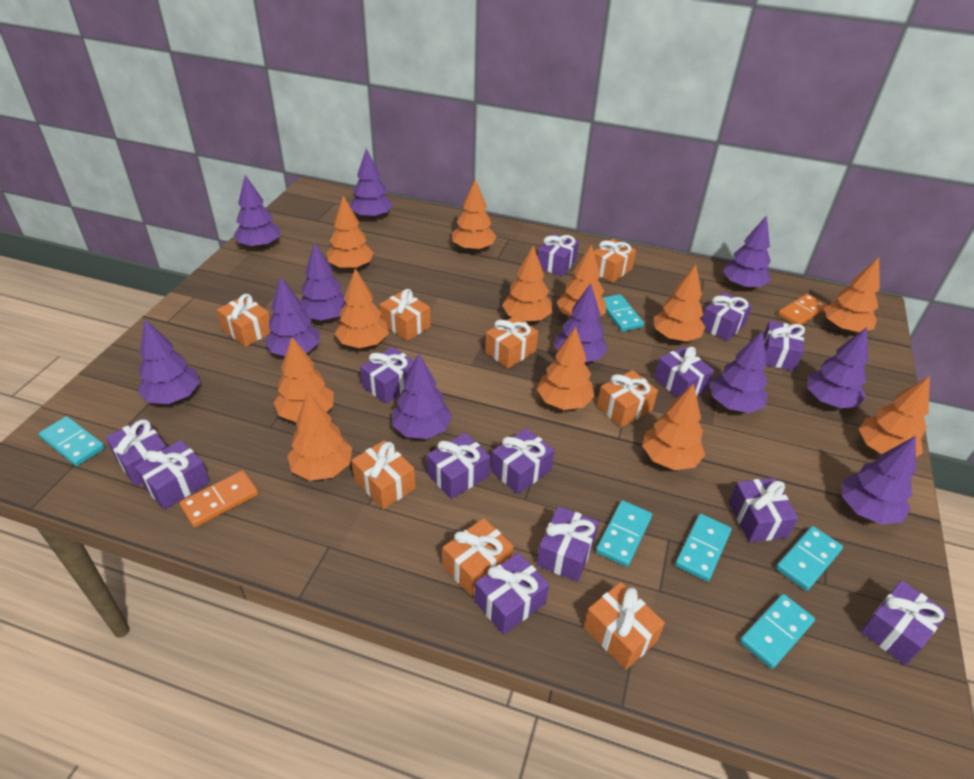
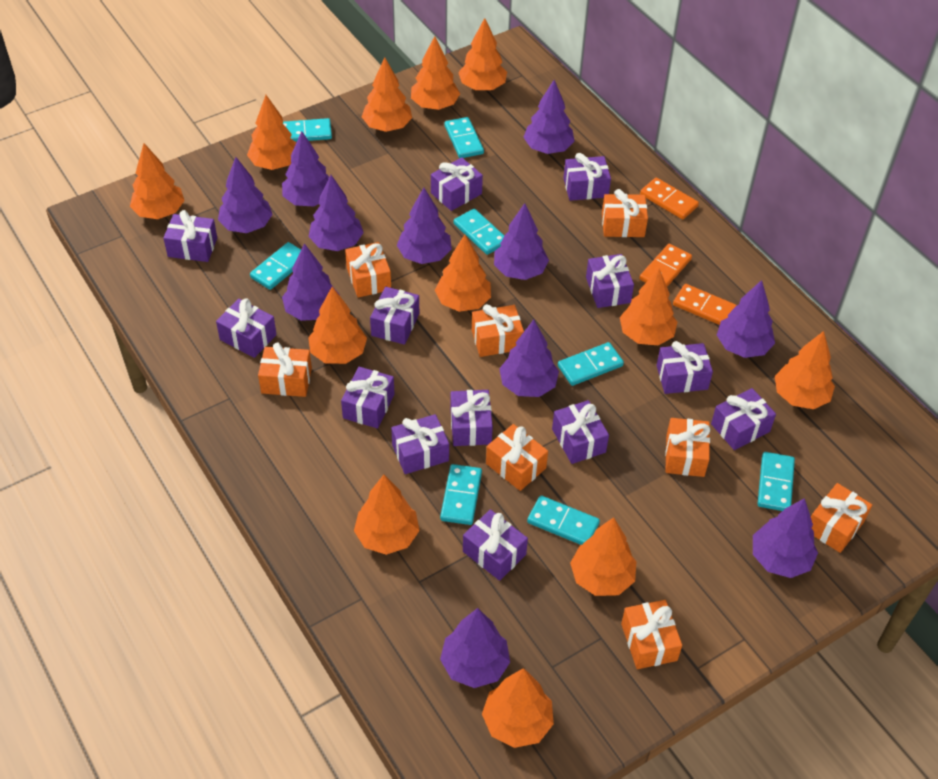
orange domino: 2 -> 3
turquoise domino: 6 -> 8

